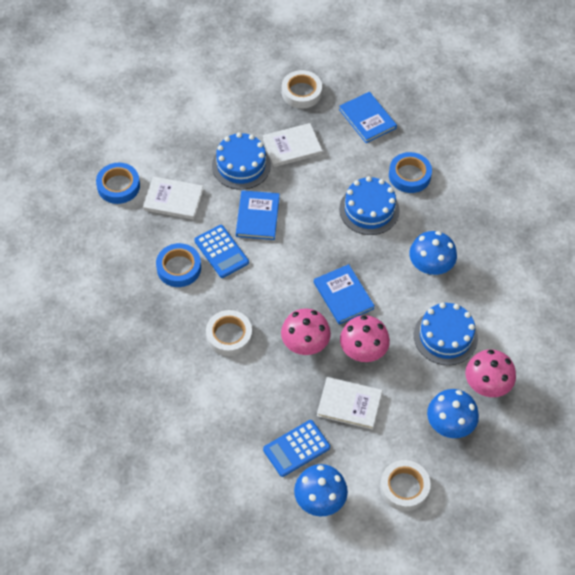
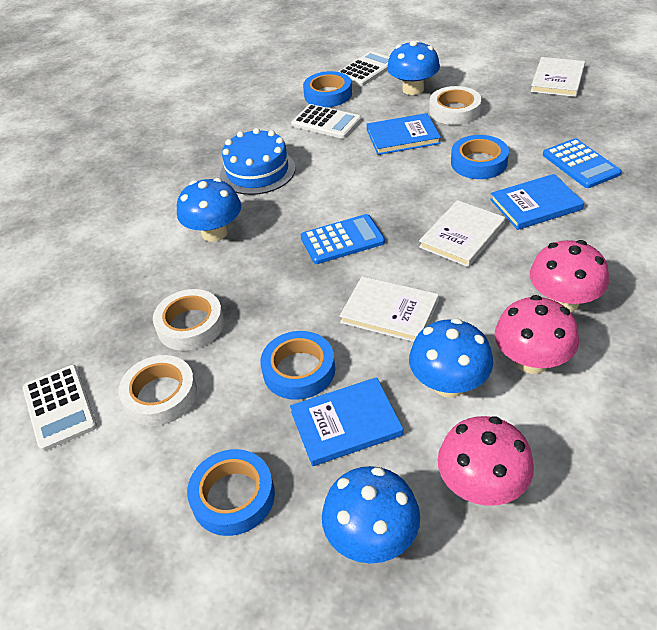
blue cake: 3 -> 1
blue mushroom: 3 -> 4
blue tape: 3 -> 4
white calculator: 0 -> 3

